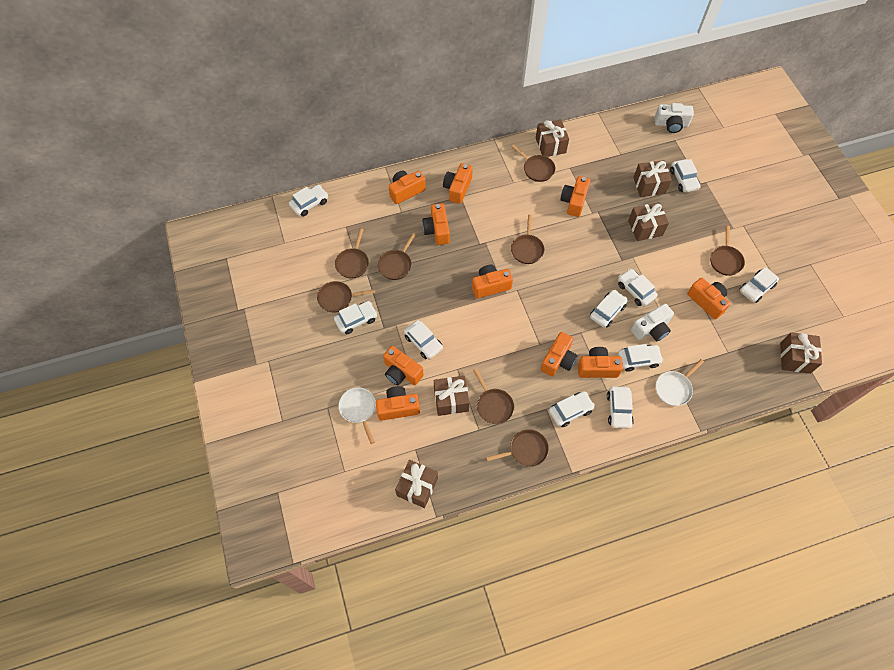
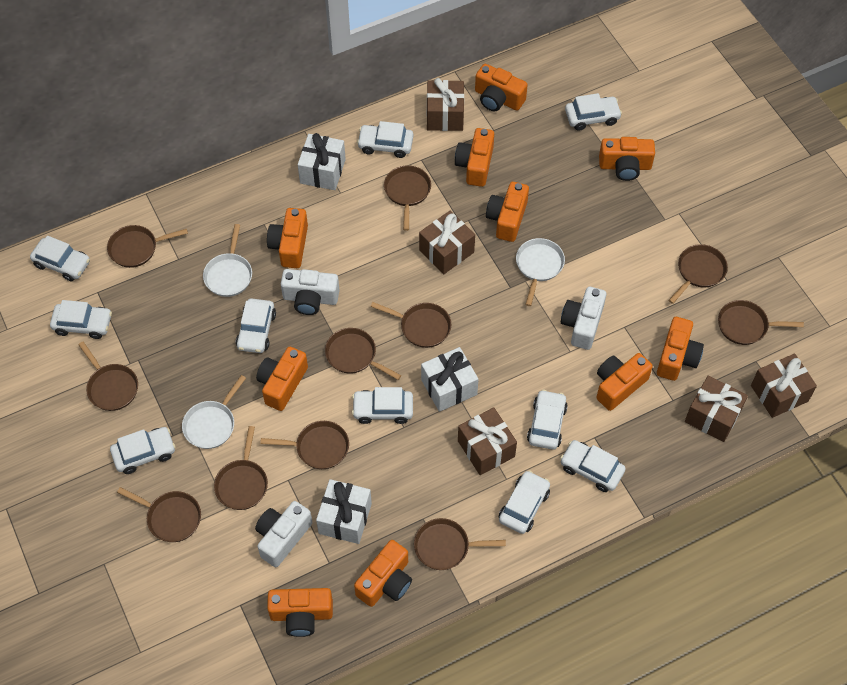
brown gift: 6 -> 5
brown pan: 8 -> 11
white camera: 2 -> 3
white gift: 0 -> 3
white pan: 2 -> 3

